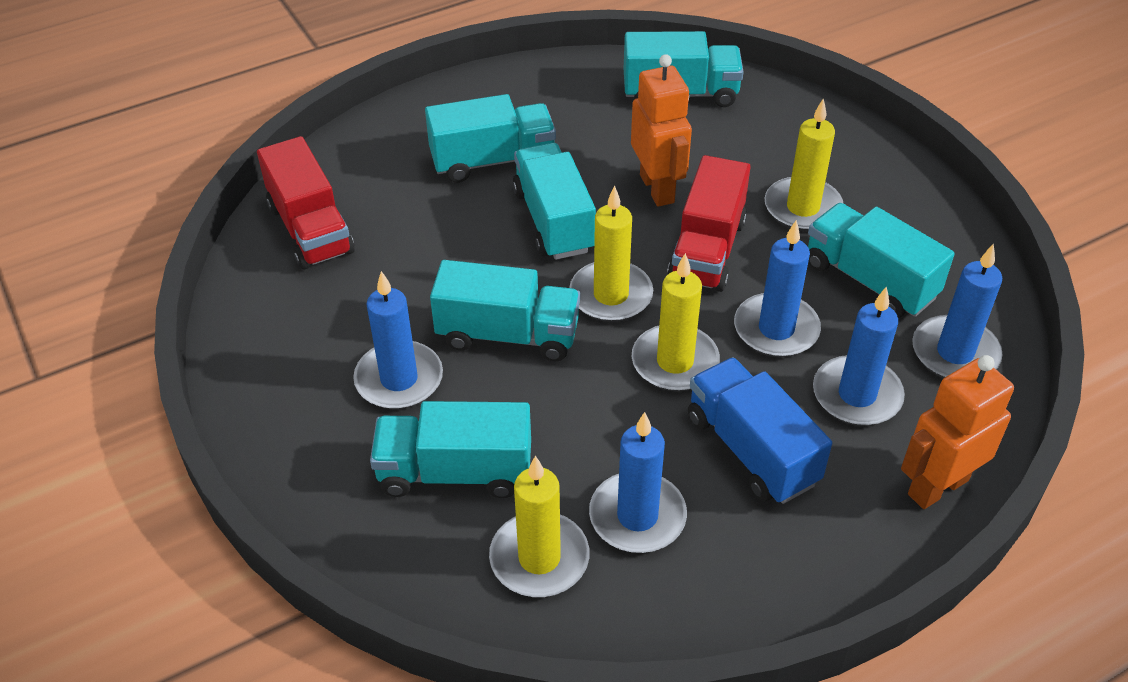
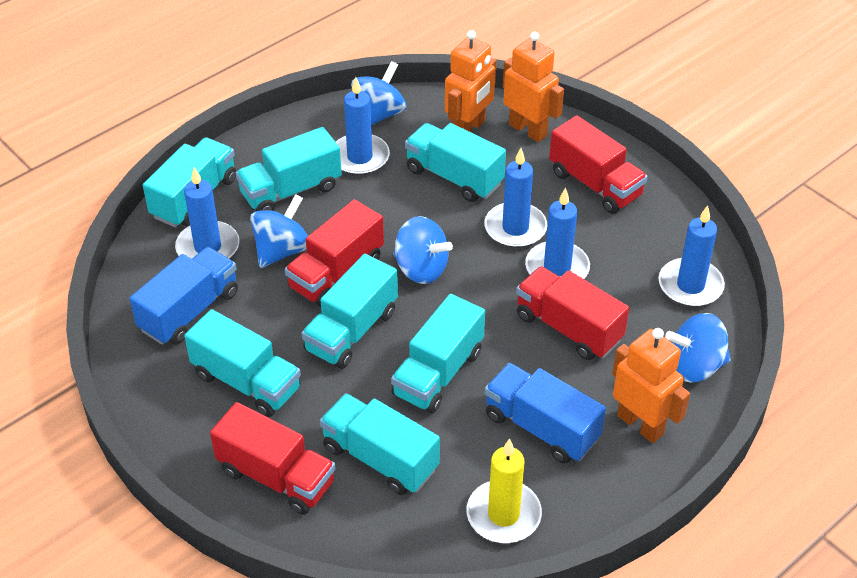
blue spinning top: 0 -> 4
blue truck: 1 -> 2
orange robot: 2 -> 3
red truck: 2 -> 4
turquoise truck: 6 -> 7
yellow candle: 4 -> 1

